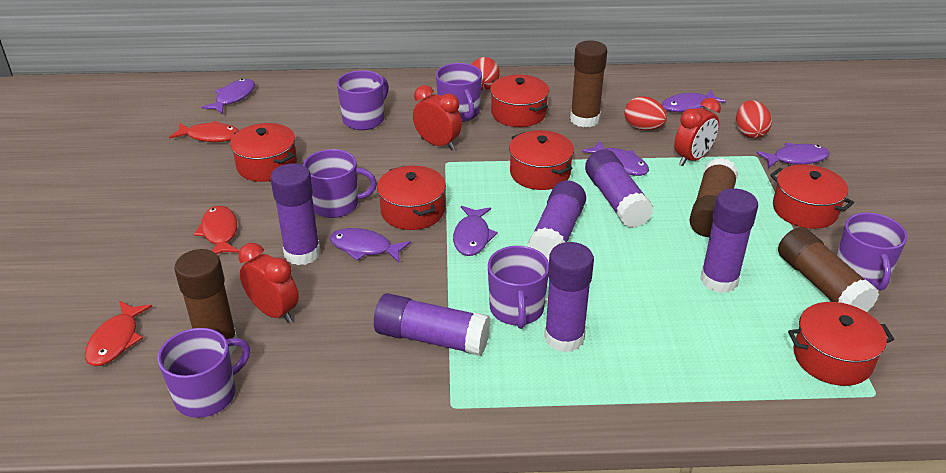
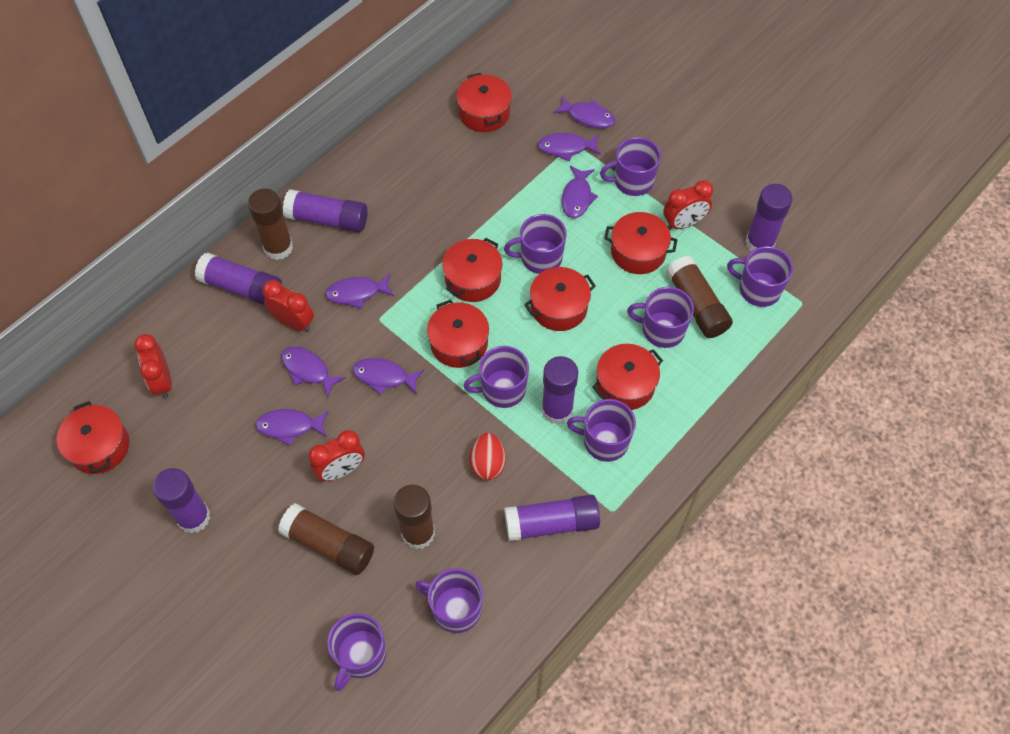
purple fish: 6 -> 7
purple mug: 6 -> 8
red clock: 3 -> 4
red egg: 3 -> 1
red fish: 3 -> 0
red pot: 6 -> 7

